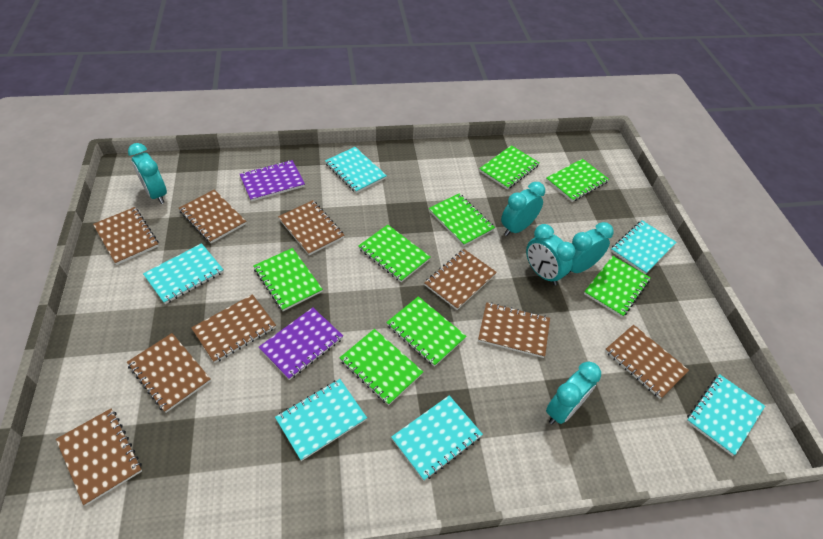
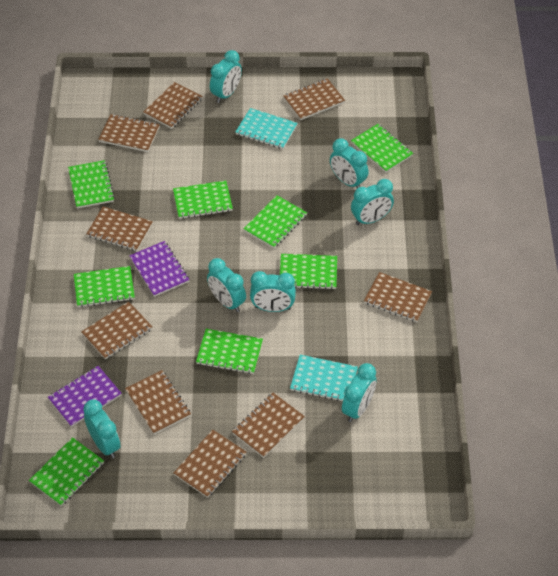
turquoise clock: 5 -> 7
turquoise notebook: 6 -> 2

